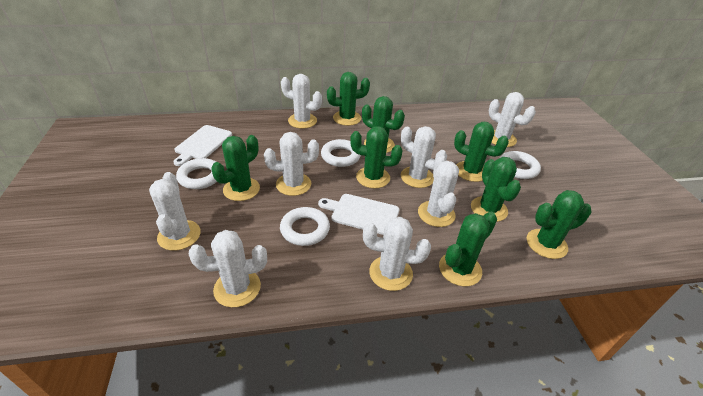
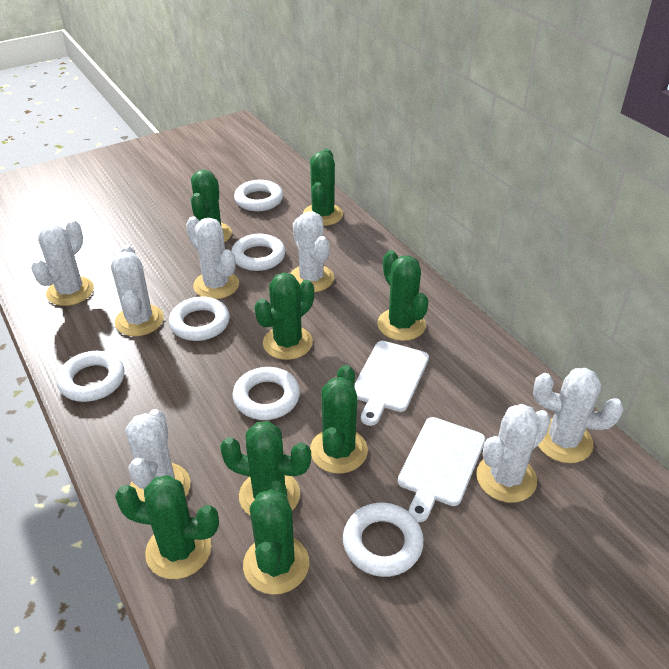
white cactus: 8 -> 7
white ring: 4 -> 6

